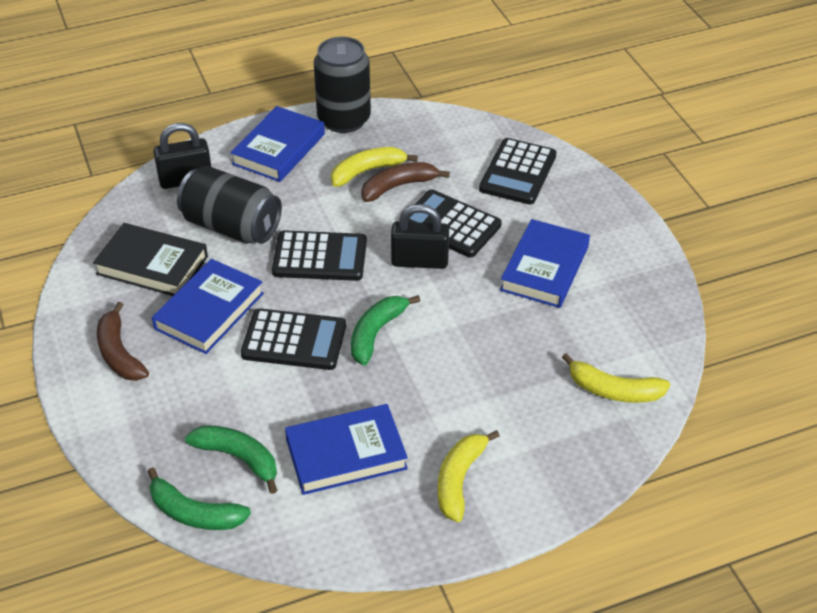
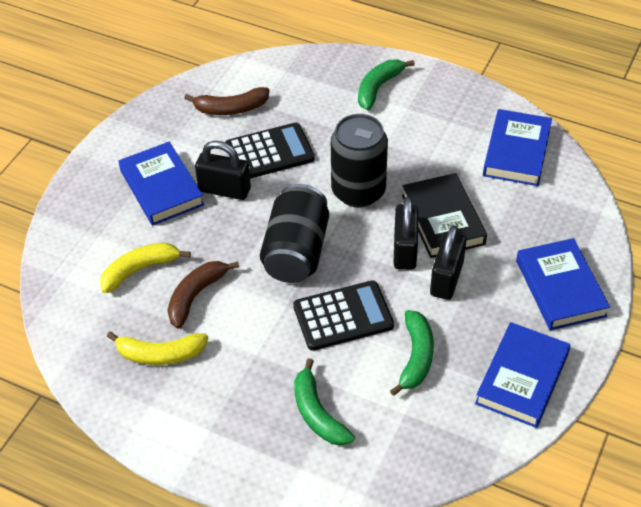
black calculator: 4 -> 2
black padlock: 2 -> 3
yellow banana: 3 -> 2

